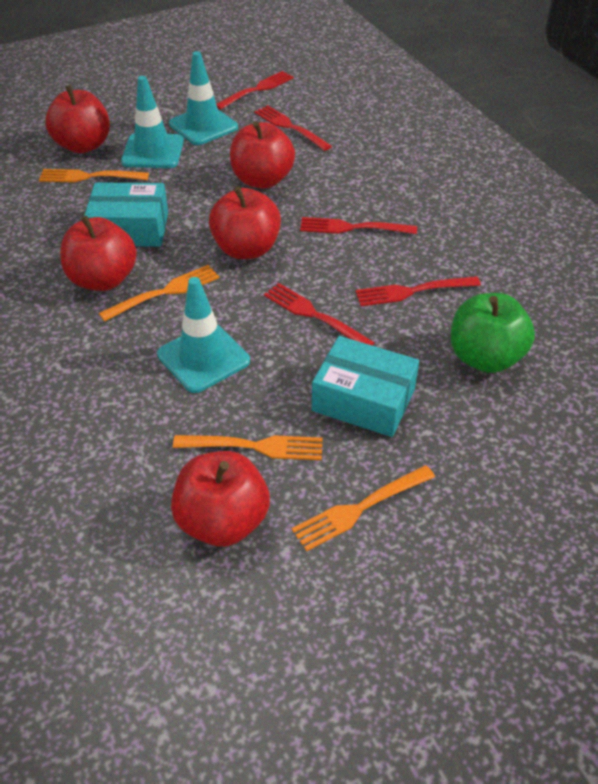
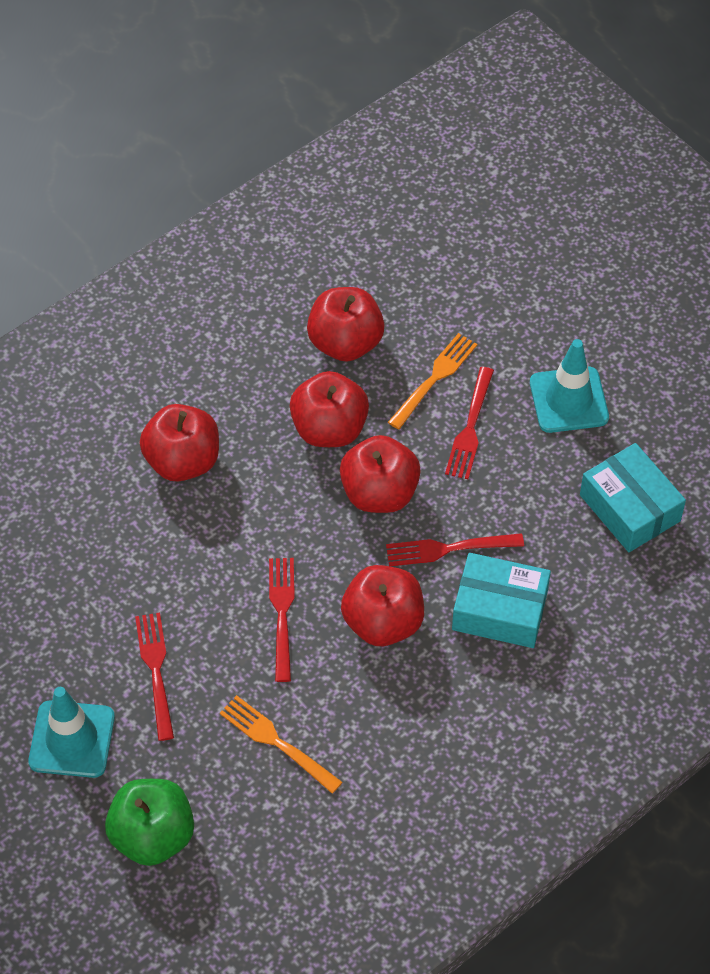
orange fork: 4 -> 2
red fork: 5 -> 4
turquoise traffic cone: 3 -> 2

